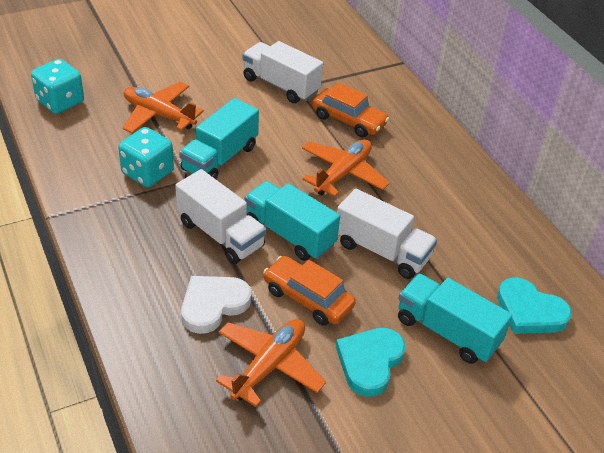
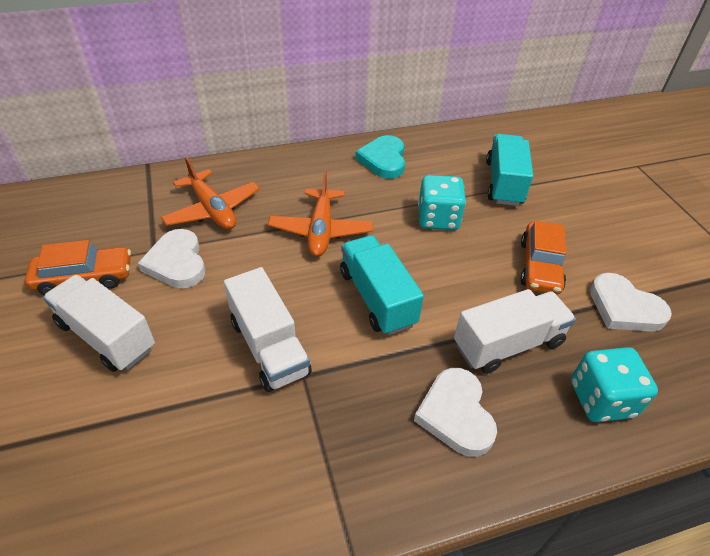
orange plane: 3 -> 2
turquoise heart: 2 -> 1
turquoise truck: 3 -> 2
white heart: 1 -> 3

